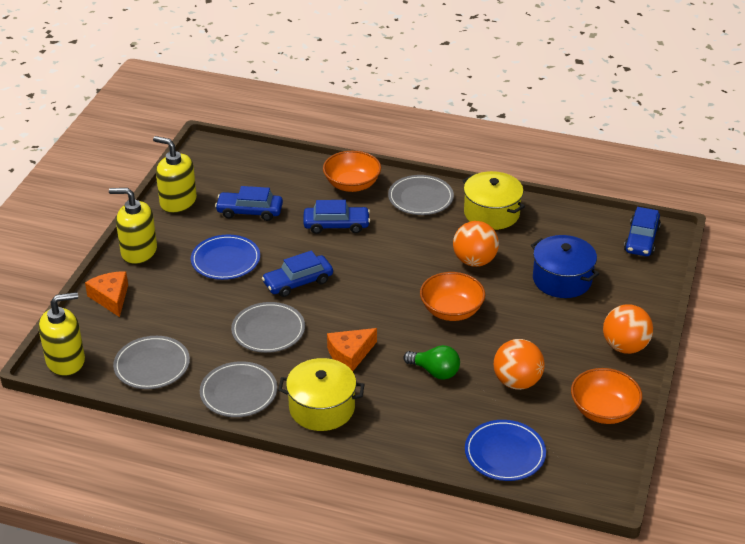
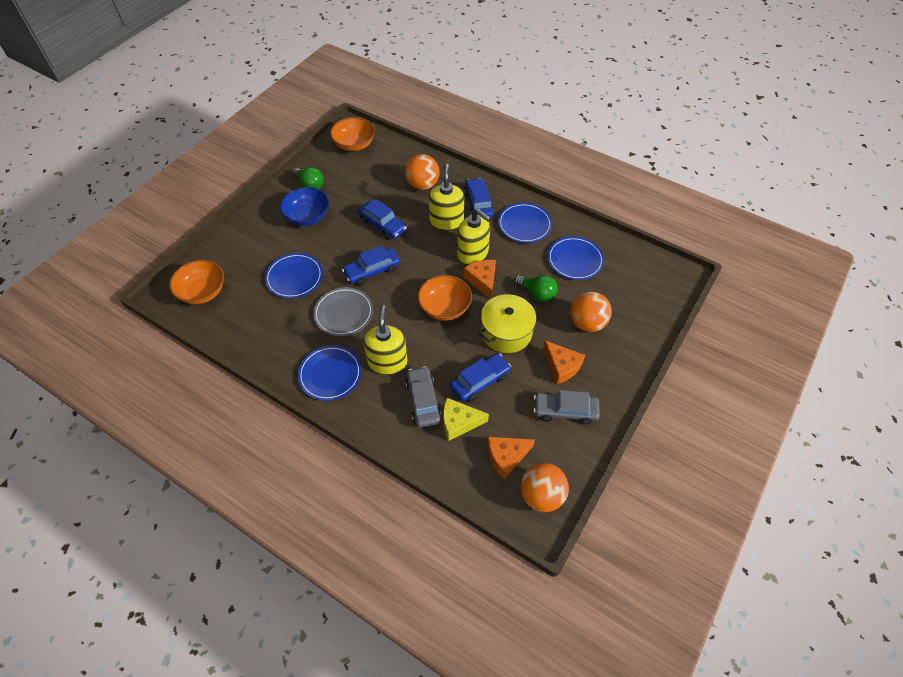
blue bowl: 0 -> 1
blue plate: 2 -> 4
blue pot: 1 -> 0
green light bulb: 1 -> 2
grey car: 0 -> 2
grey plate: 4 -> 1
orange cheese: 2 -> 3
yellow cheese: 0 -> 1
yellow pot: 2 -> 1

